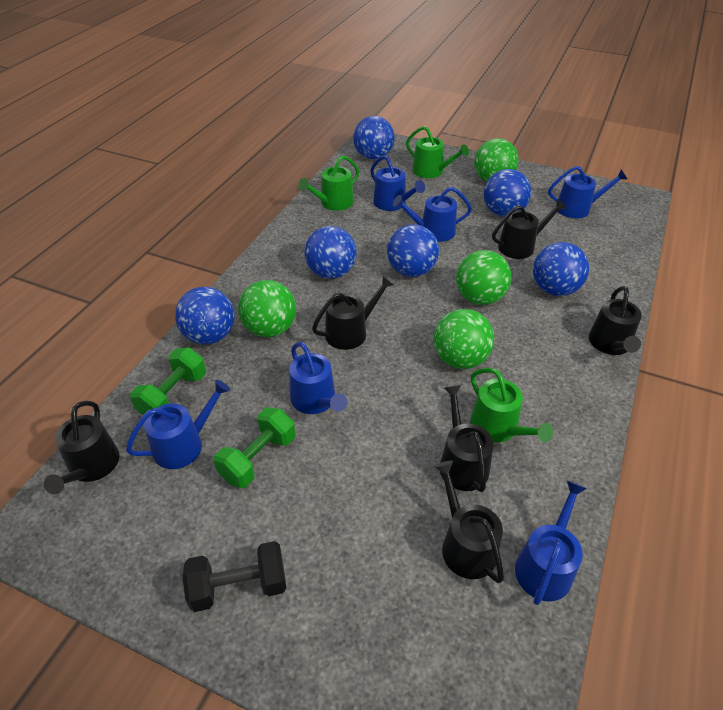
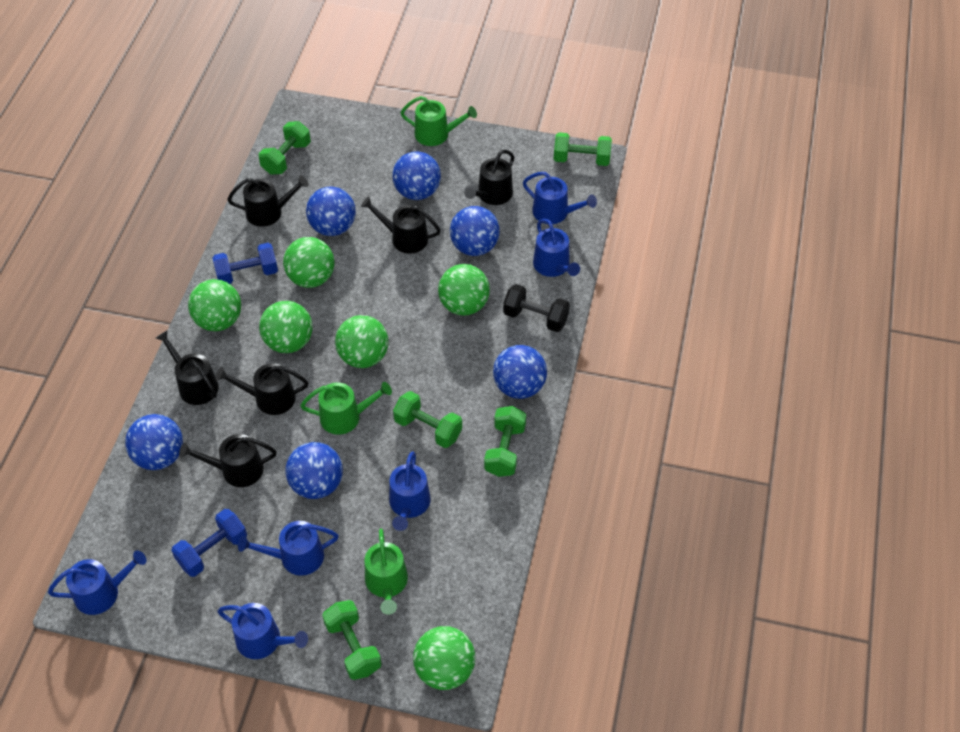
blue dumbbell: 0 -> 2
green ball: 4 -> 6
green dumbbell: 2 -> 5

